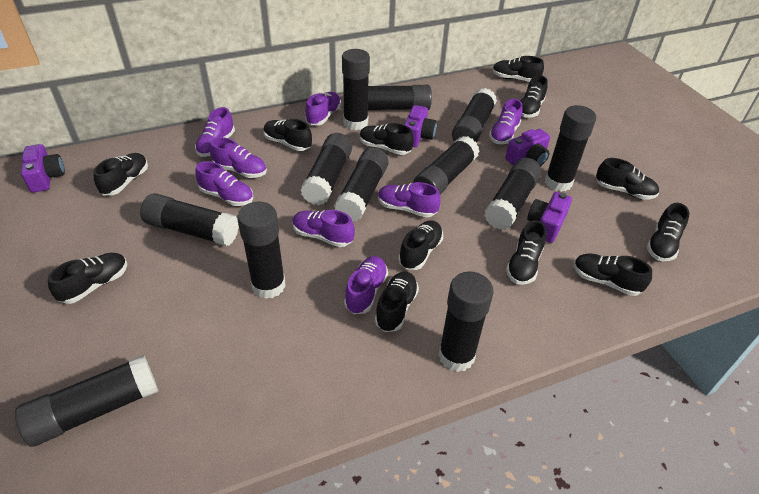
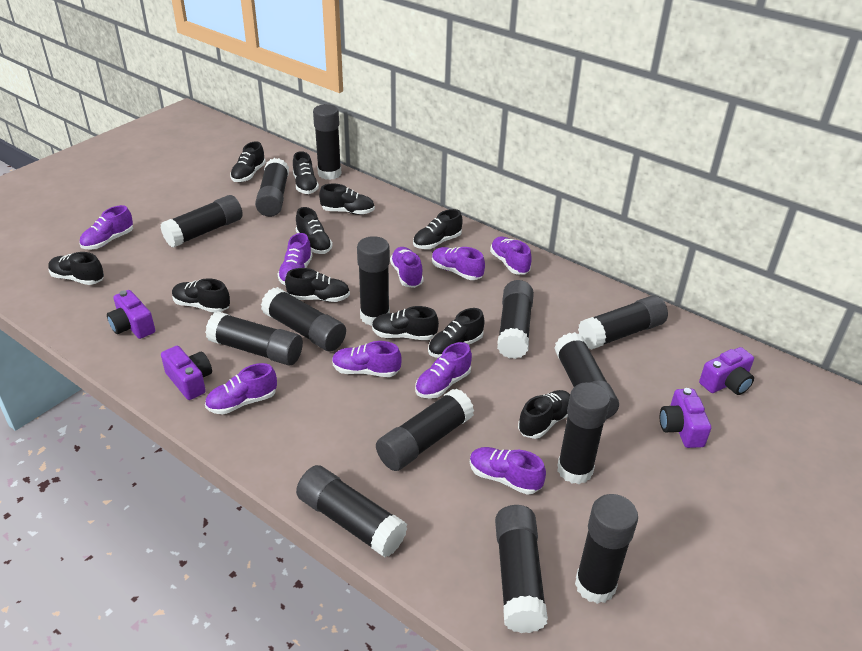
black glue stick: 12 -> 14
black shoe: 12 -> 11
purple shoe: 8 -> 9

